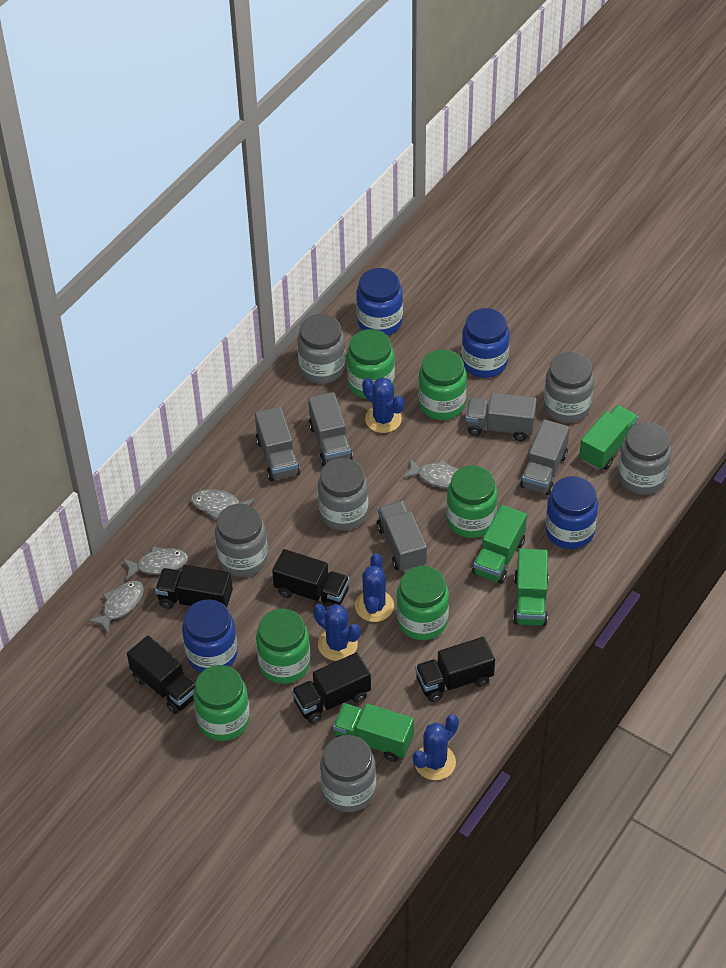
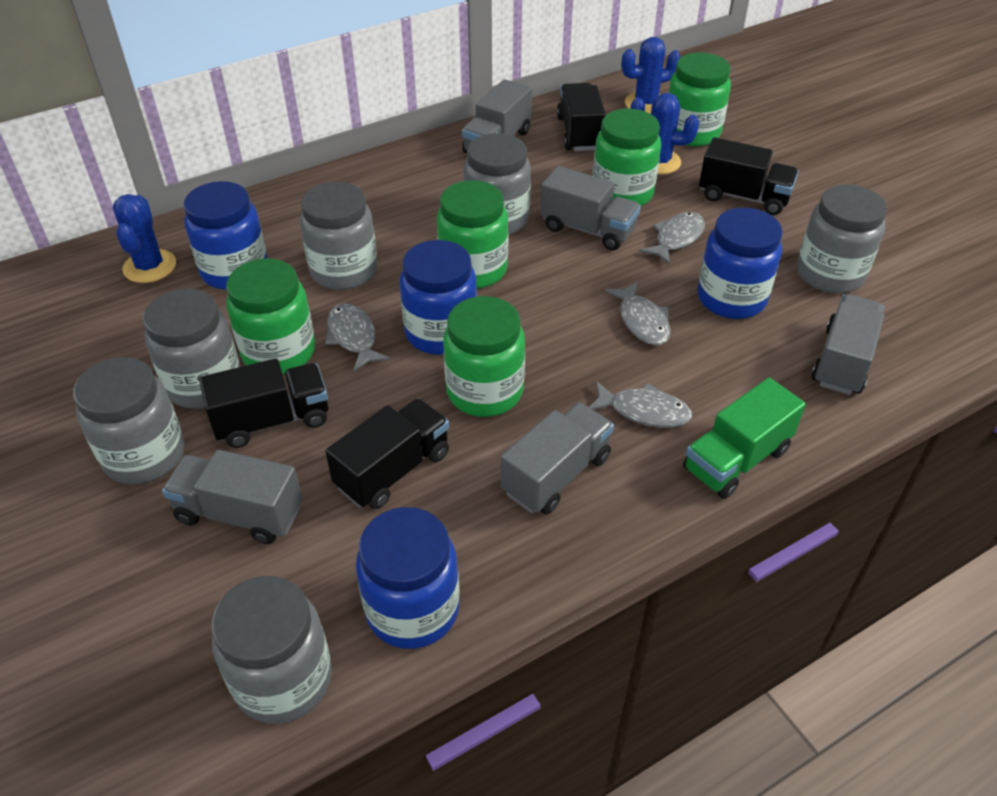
black truck: 5 -> 4
blue cactus: 4 -> 3
green jar: 6 -> 5
green truck: 4 -> 1

